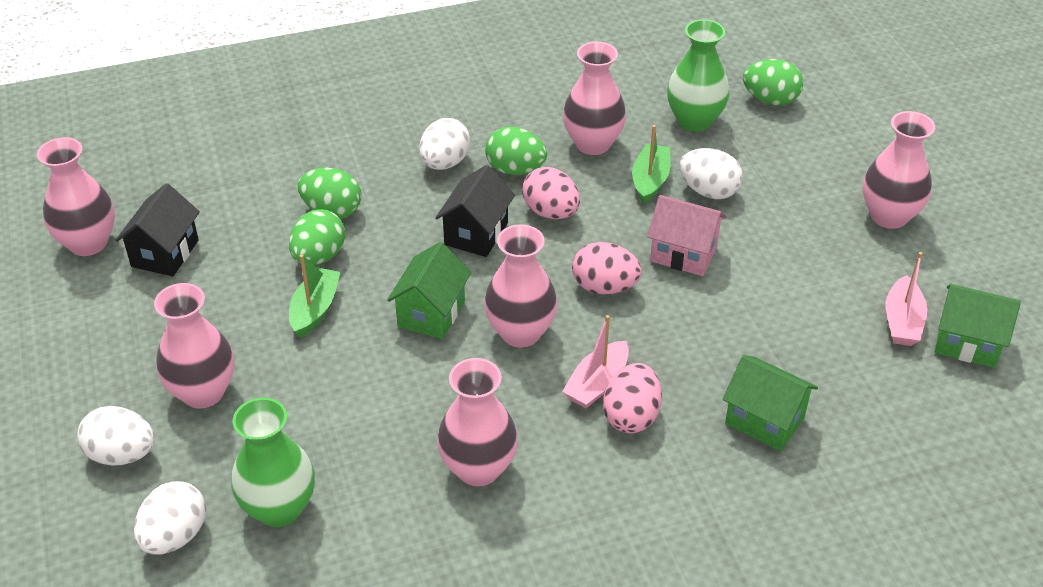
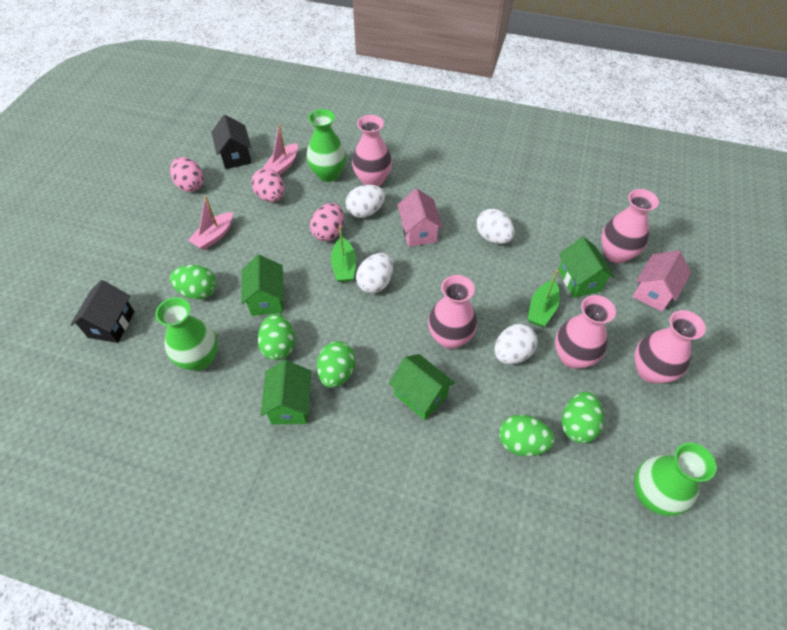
green egg: 4 -> 5
green house: 3 -> 4
green vase: 2 -> 3
pink house: 1 -> 2
pink vase: 6 -> 5

